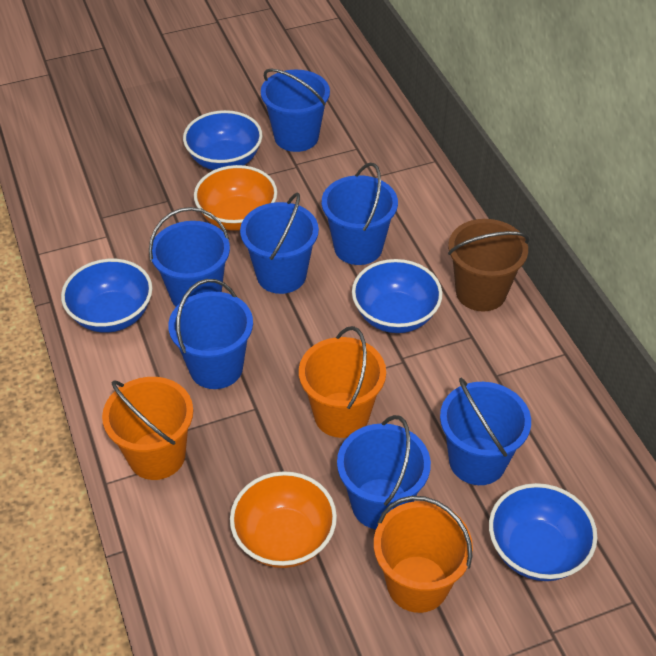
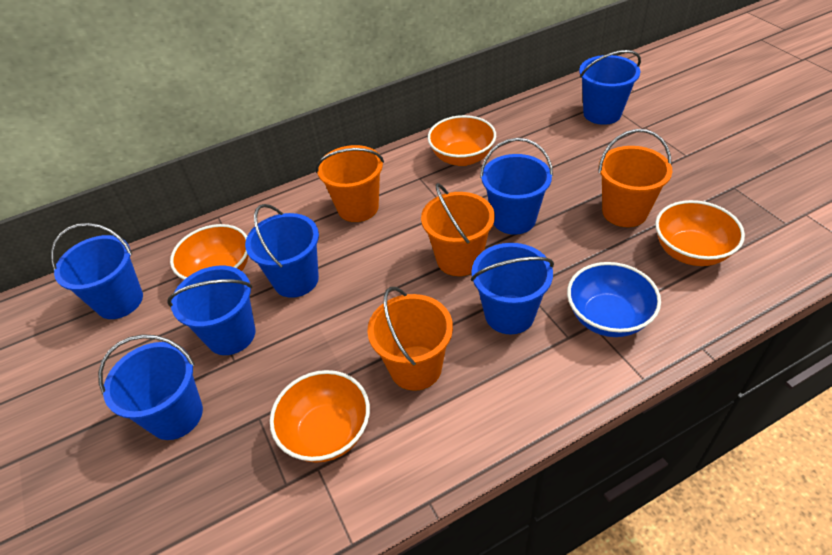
blue bowl: 4 -> 1
brown bucket: 1 -> 0
orange bowl: 2 -> 4
orange bucket: 3 -> 4

